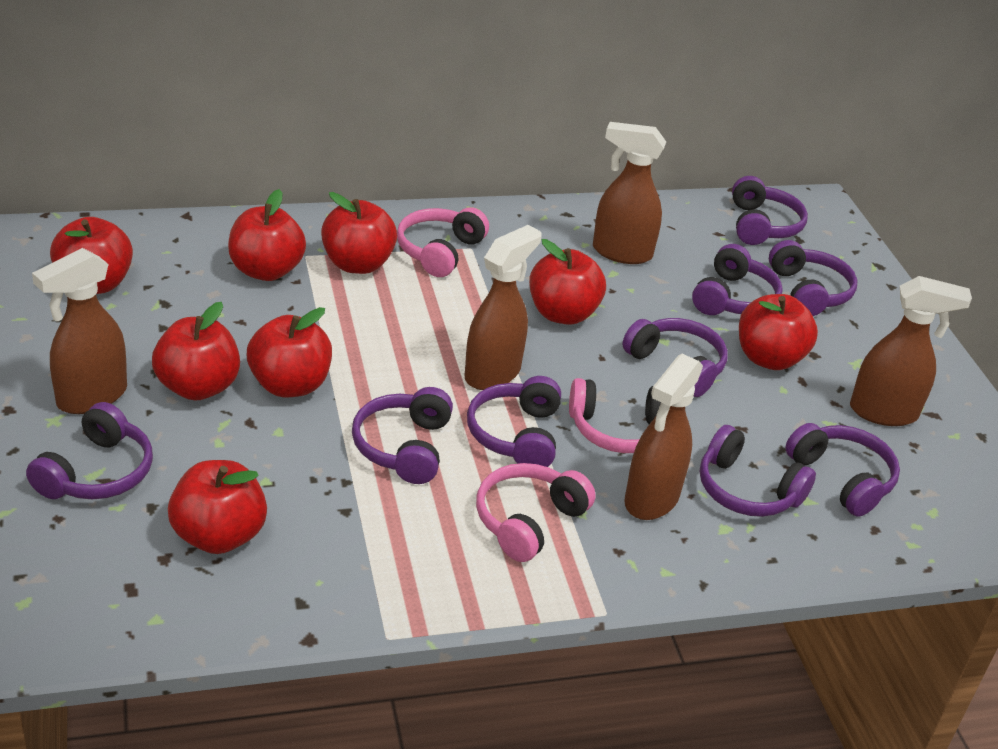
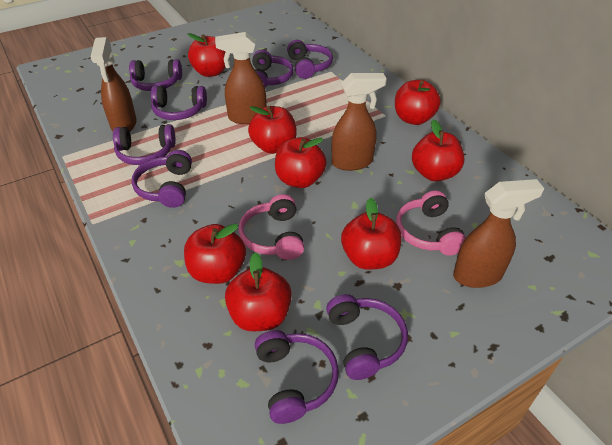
brown spray bottle: 5 -> 4
pink headphones: 3 -> 2
purple headphones: 9 -> 8

